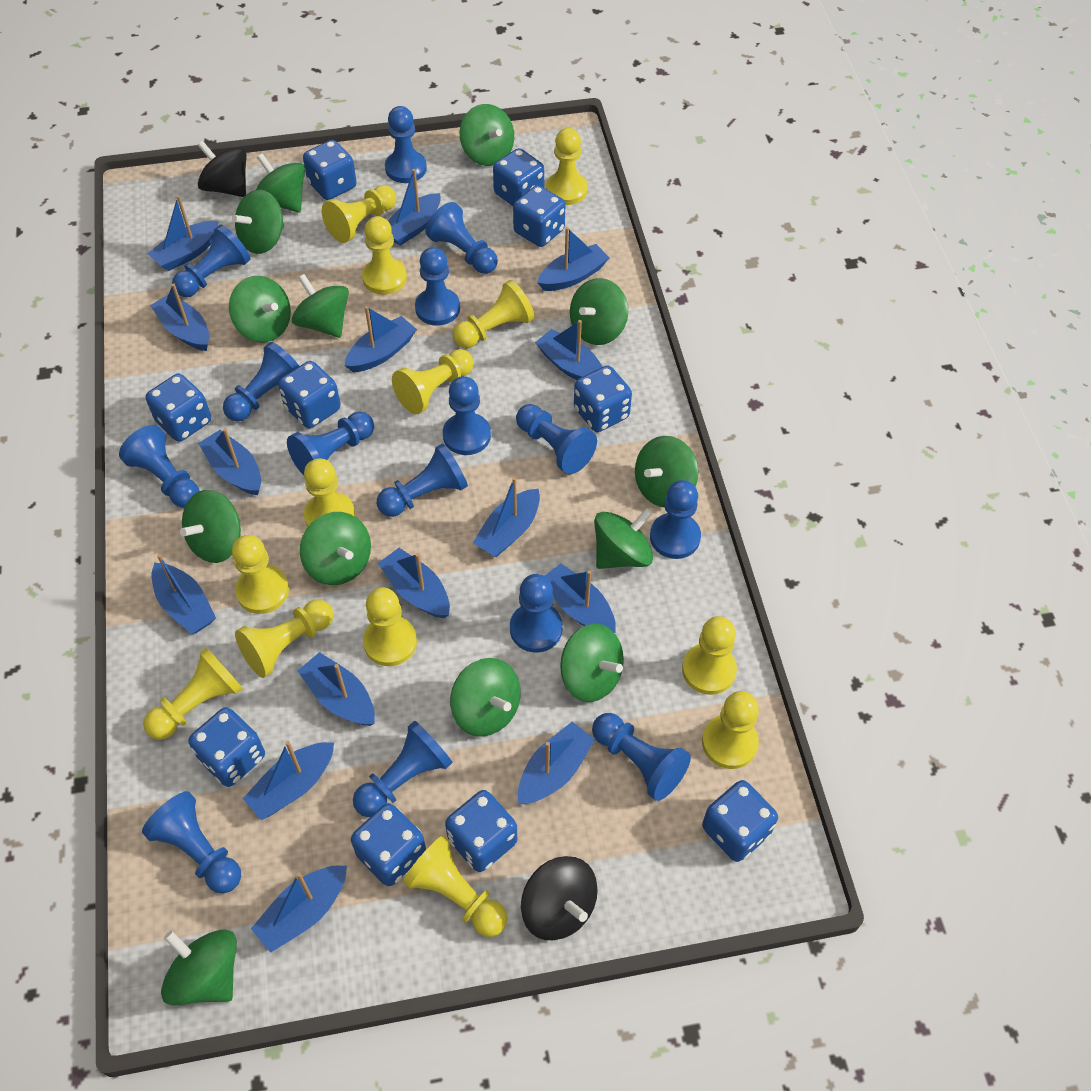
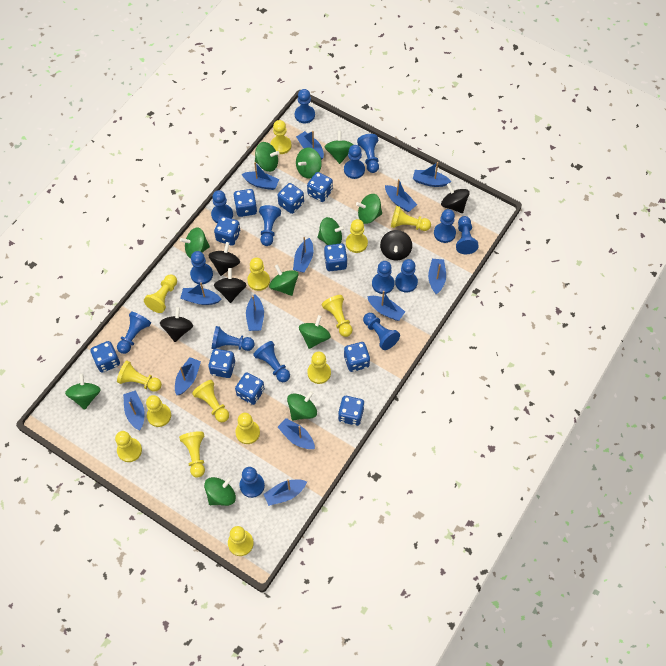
black spinning top: 2 -> 5
blue boat: 15 -> 13
green spinning top: 13 -> 11
yellow pawn: 13 -> 14

